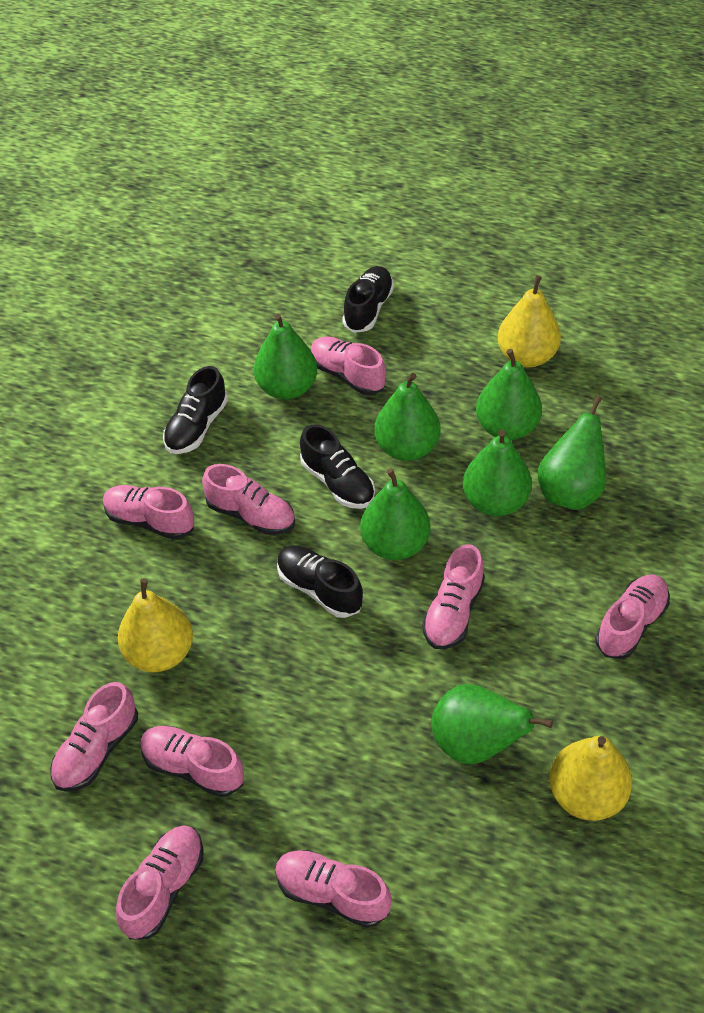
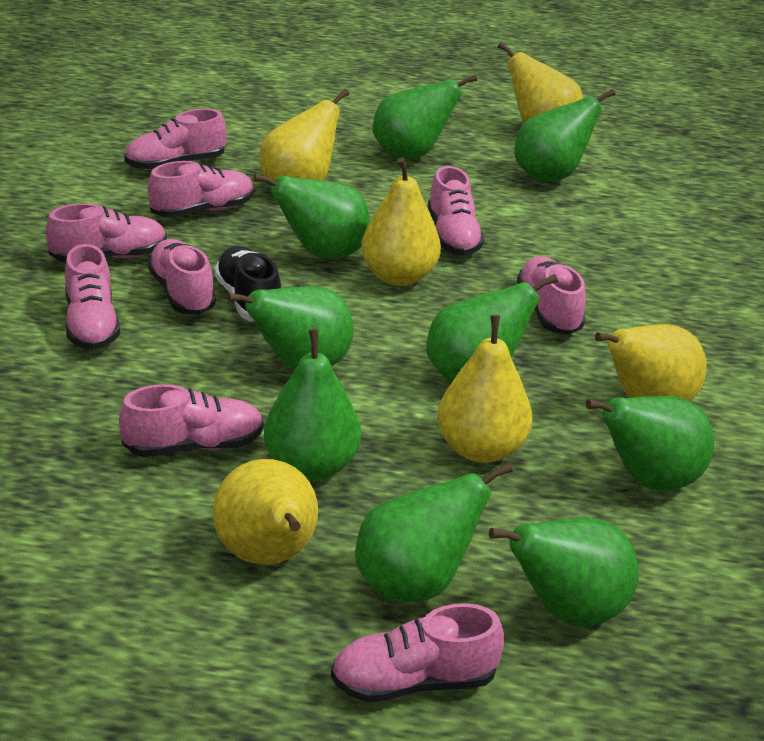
black shoe: 4 -> 1
green pear: 7 -> 9
yellow pear: 3 -> 6

